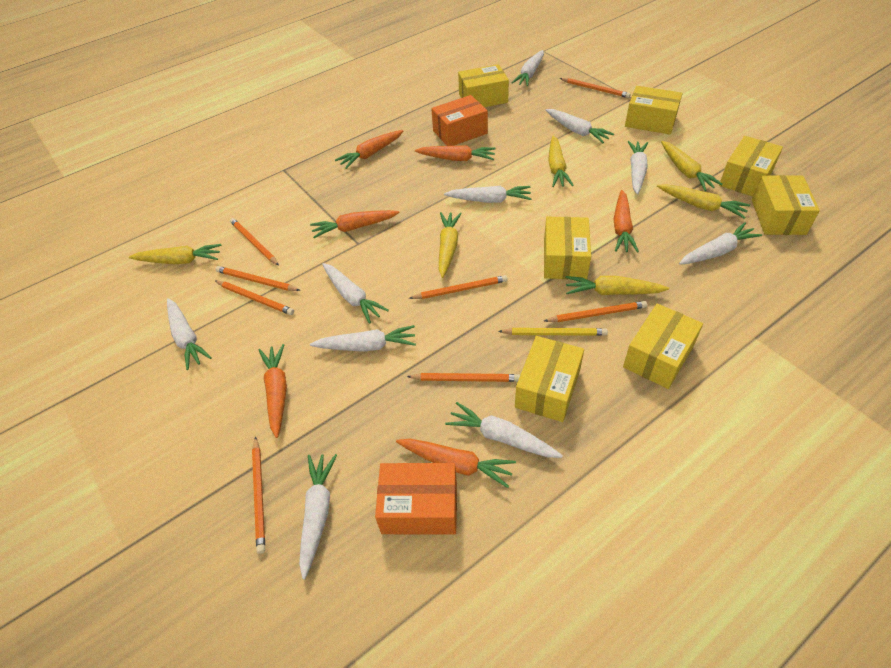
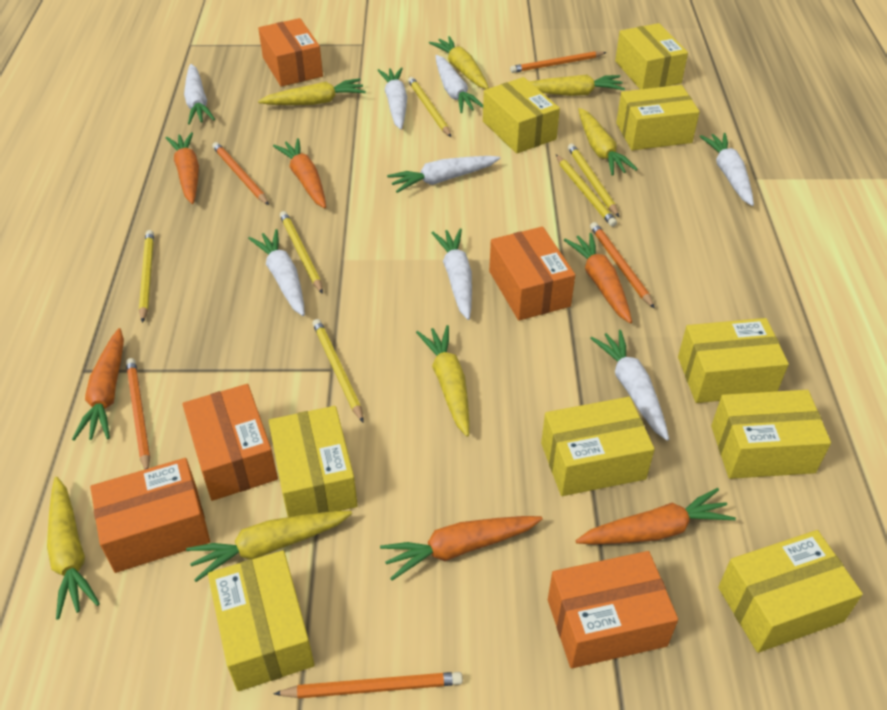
orange box: 2 -> 5
orange pencil: 8 -> 5
white carrot: 10 -> 8
yellow box: 7 -> 9
yellow carrot: 6 -> 7
yellow pencil: 1 -> 6

